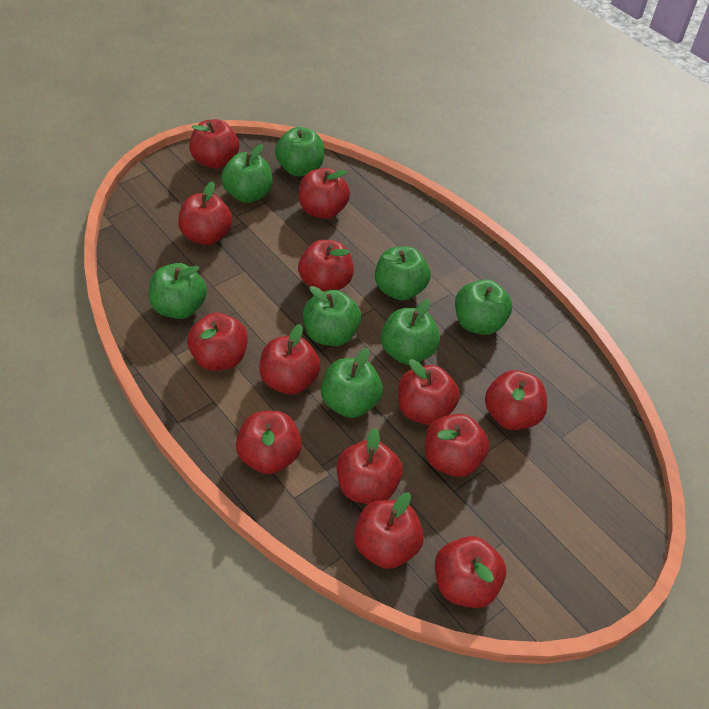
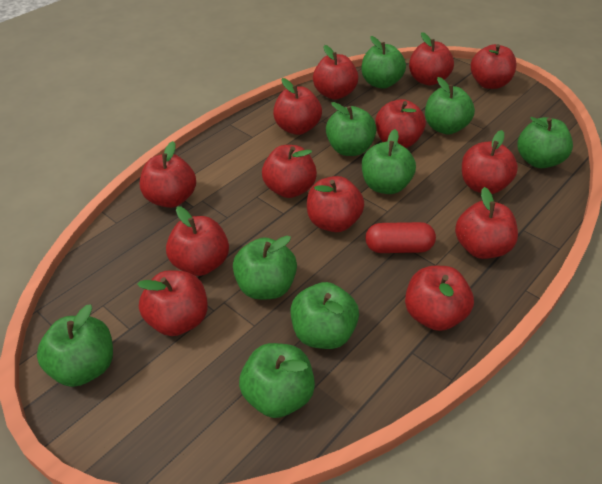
green apple: 8 -> 9
red capsule: 0 -> 1

